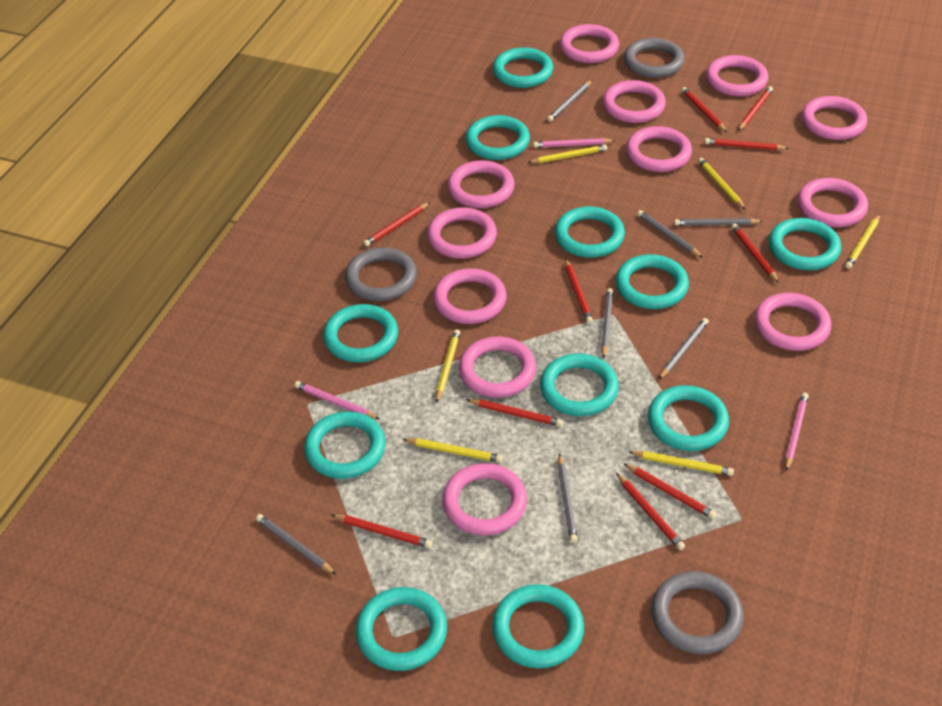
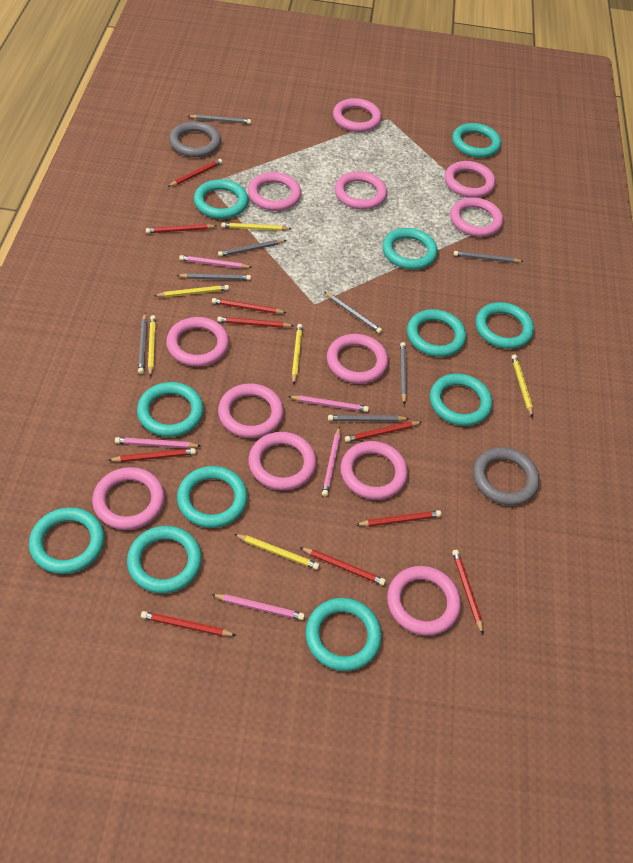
grey pencil: 7 -> 8
grey ring: 3 -> 2
pink pencil: 3 -> 5

